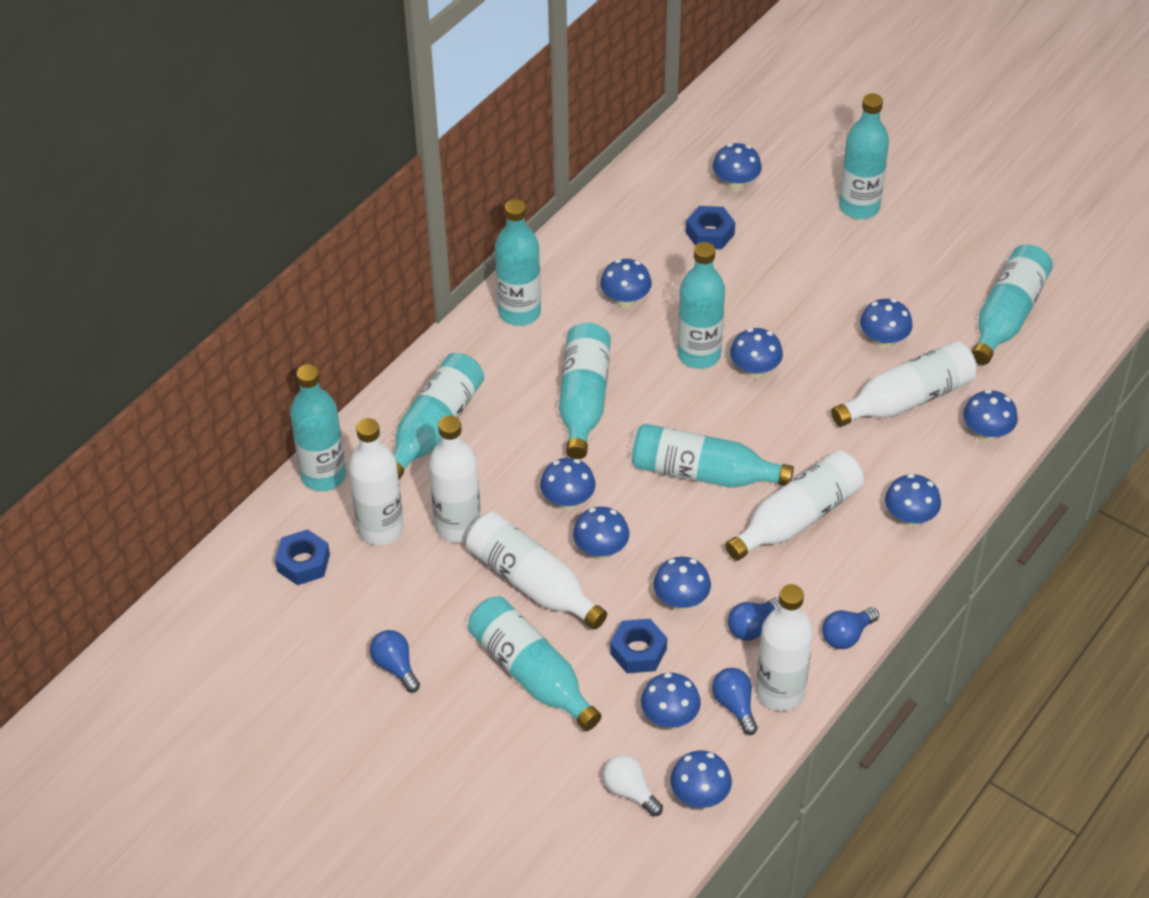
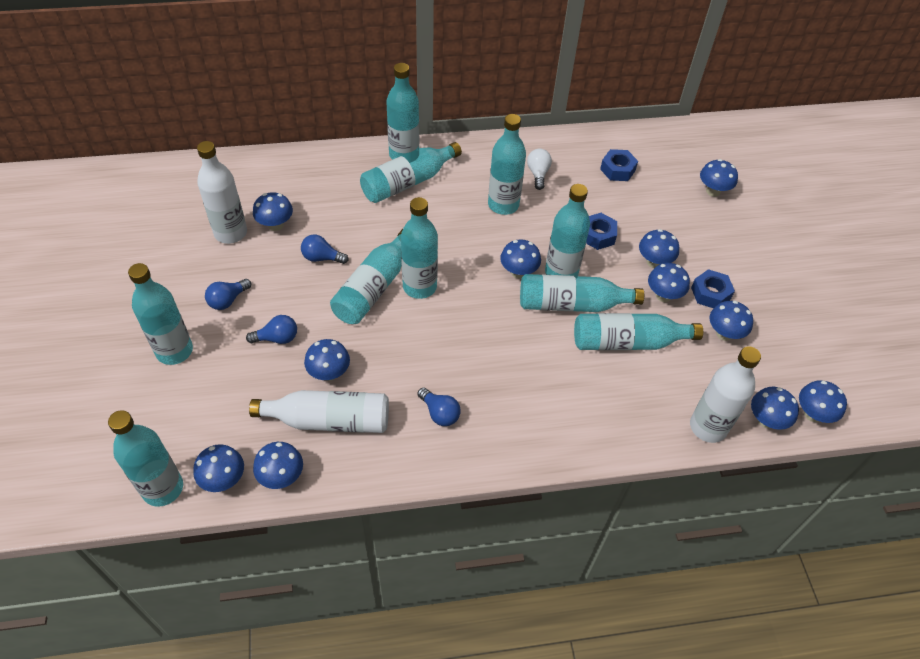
turquoise bottle: 9 -> 10
white bottle: 6 -> 3

